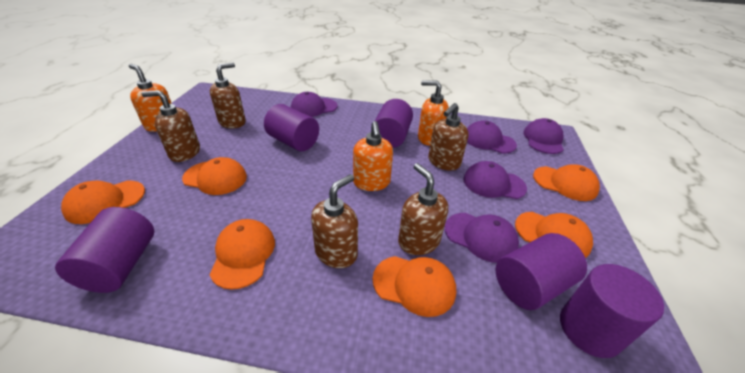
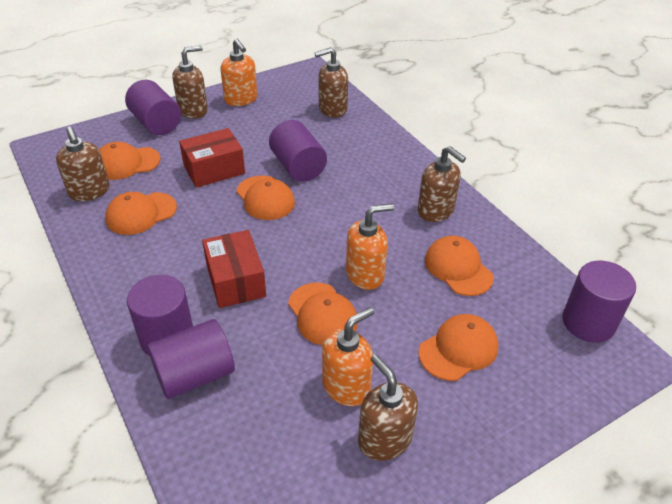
purple cap: 5 -> 0
red box: 0 -> 2

